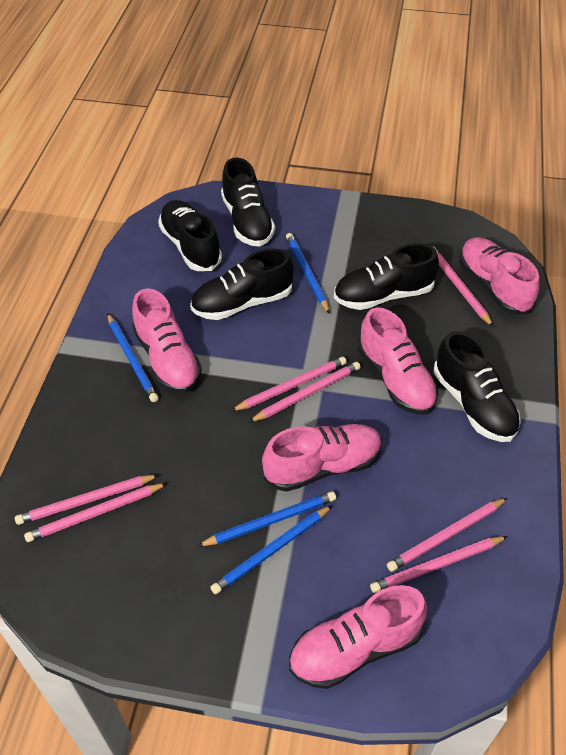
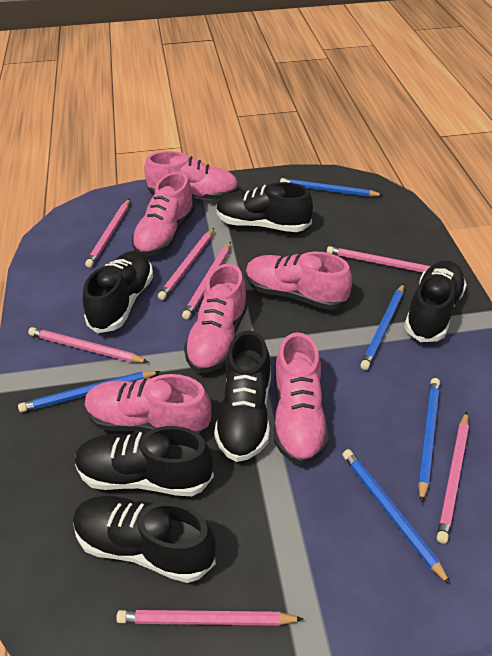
black shoe: 5 -> 6
blue pencil: 4 -> 5
pink shoe: 5 -> 6

